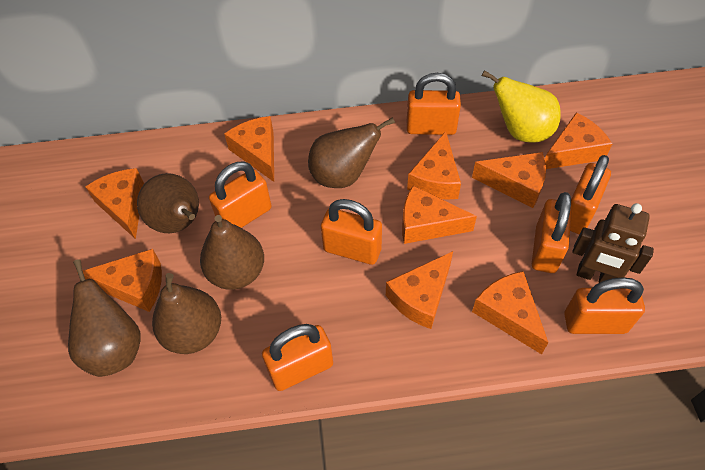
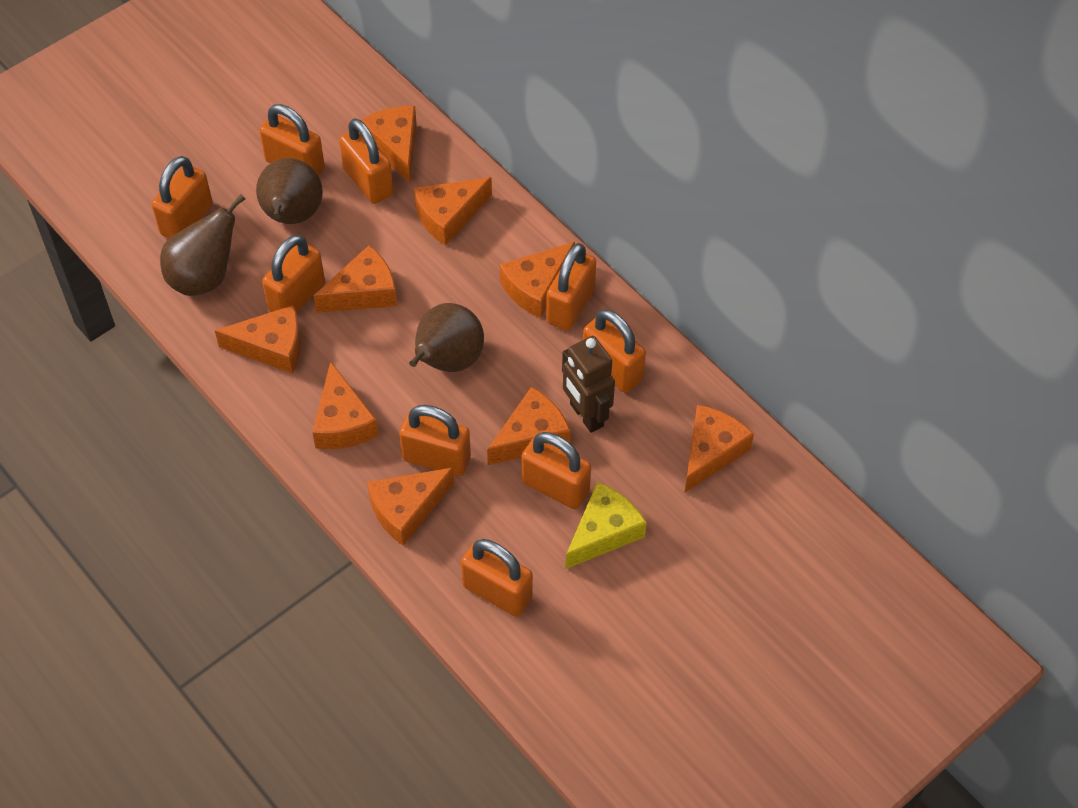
brown pear: 5 -> 3
orange padlock: 7 -> 9
yellow cheese: 0 -> 1
yellow pear: 1 -> 0

